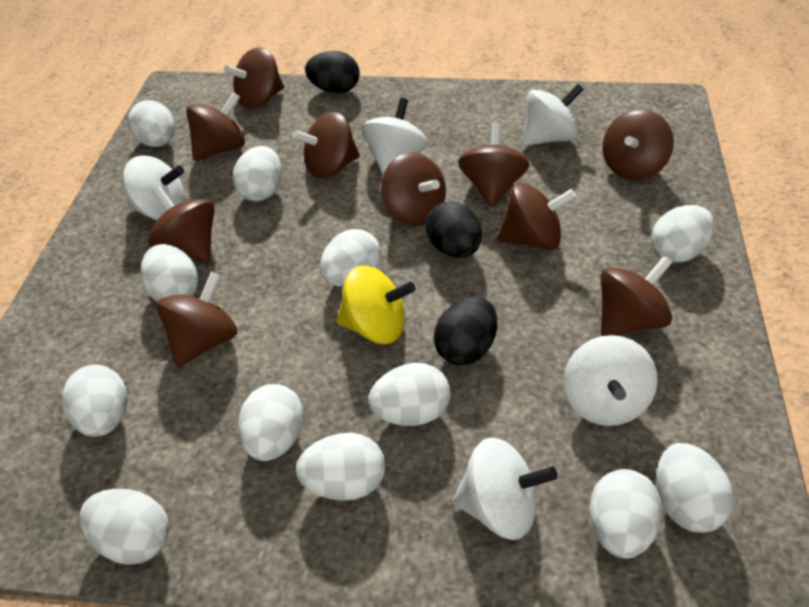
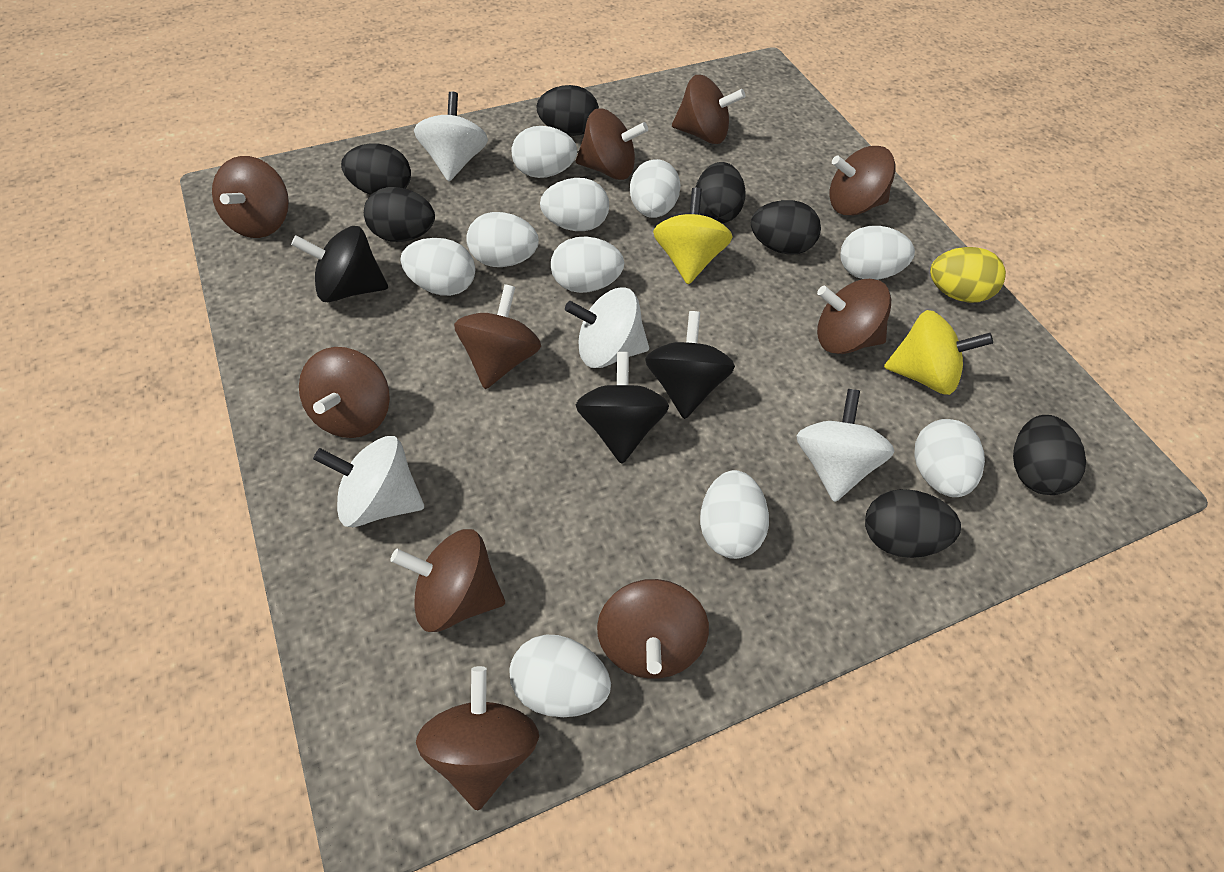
black egg: 3 -> 7
black spinning top: 0 -> 3
white egg: 12 -> 10
white spinning top: 5 -> 4
yellow egg: 0 -> 1
yellow spinning top: 1 -> 2

